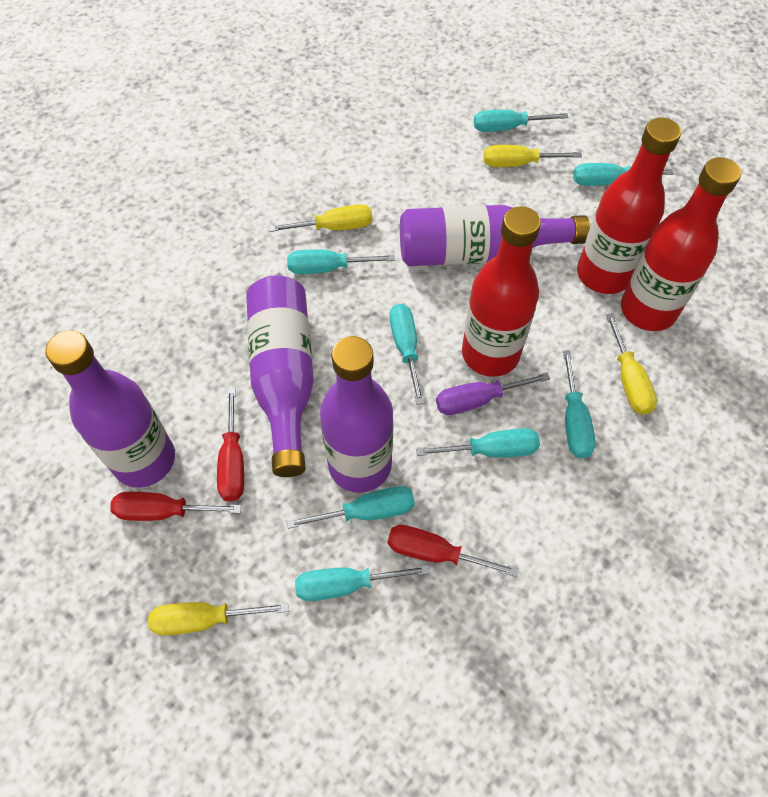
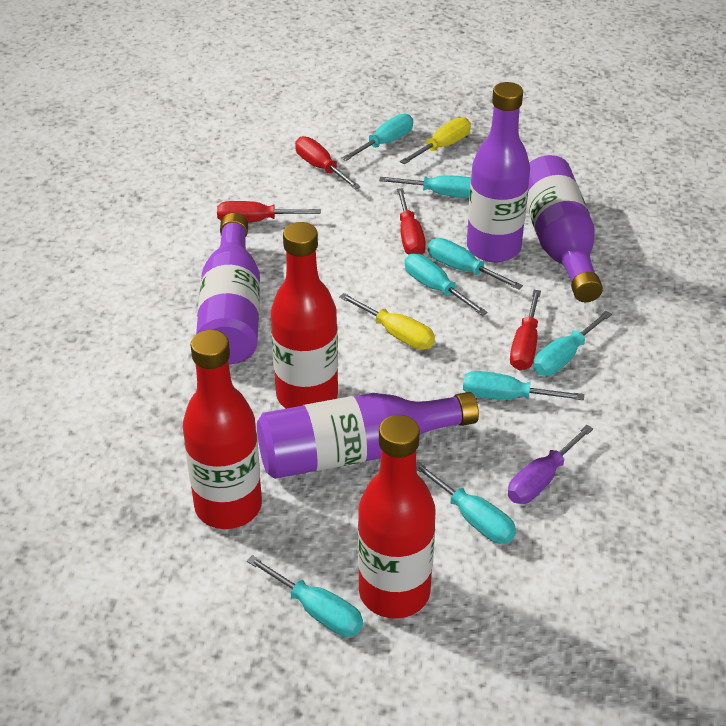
red screwdriver: 3 -> 4
yellow screwdriver: 4 -> 2

